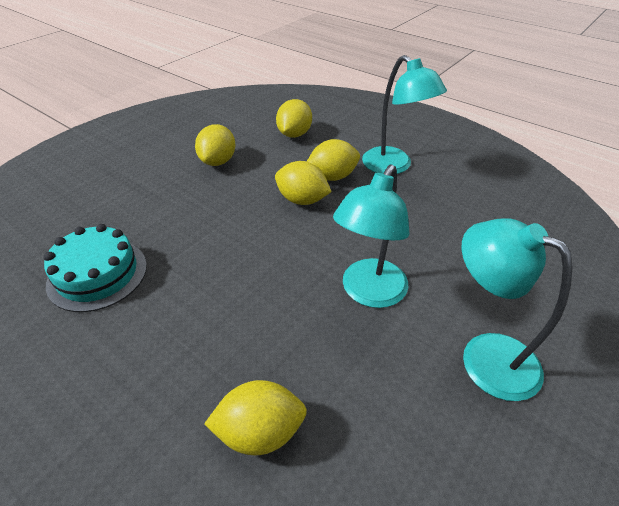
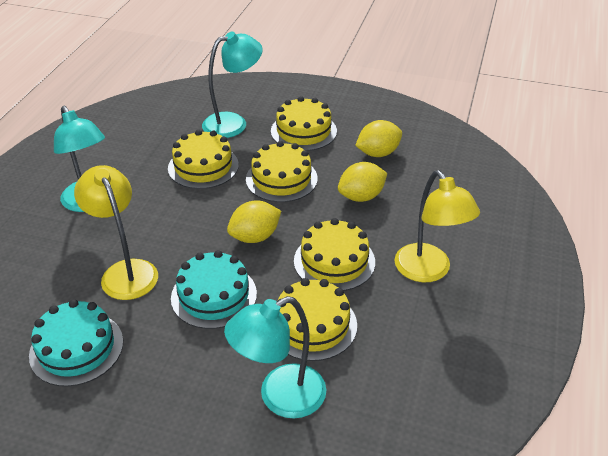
turquoise cake: 1 -> 2
yellow cake: 0 -> 5
yellow lamp: 0 -> 2
yellow lemon: 5 -> 3

